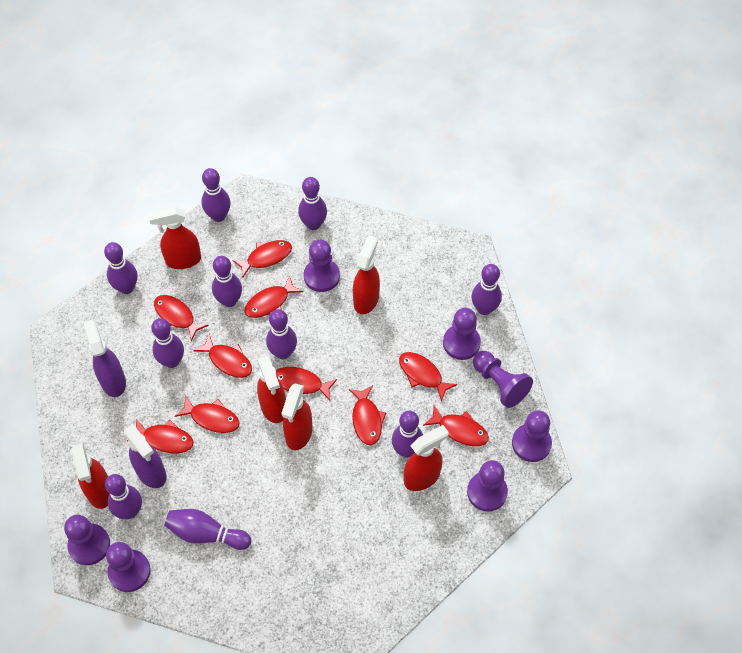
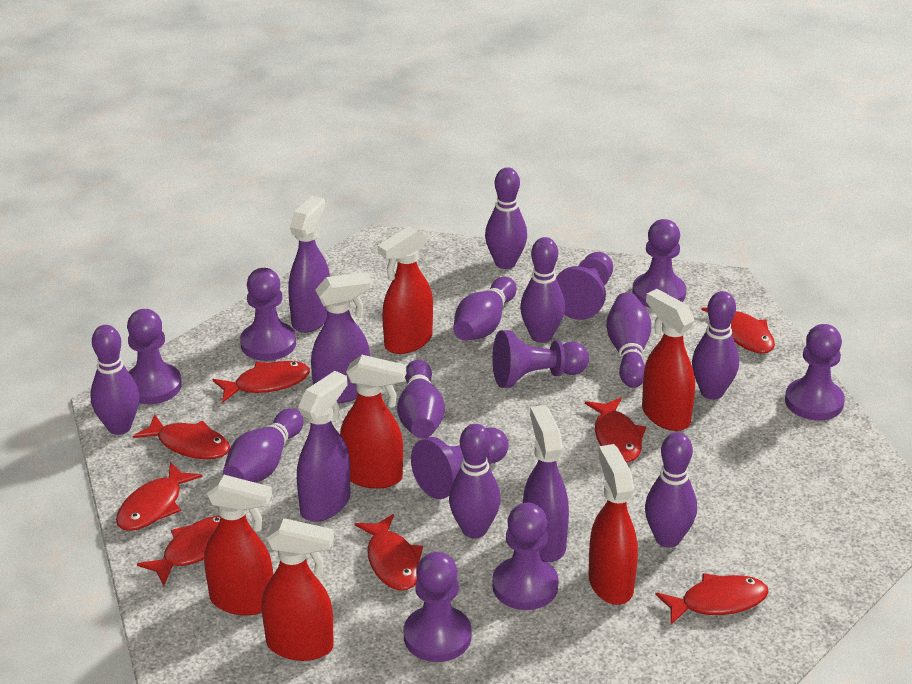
purple pawn: 7 -> 9
purple spray bottle: 2 -> 4
red fish: 10 -> 8

